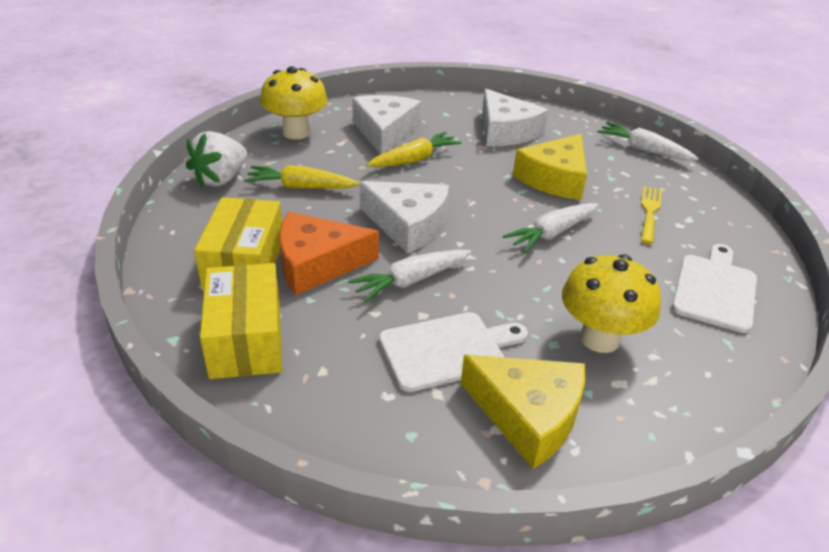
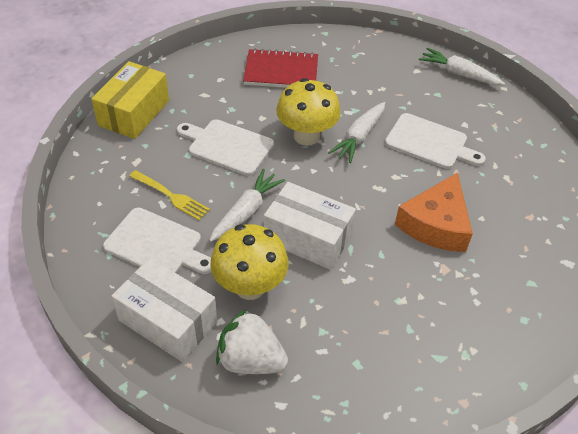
red notebook: 0 -> 1
white box: 0 -> 2
white cheese: 3 -> 0
white cutting board: 2 -> 3
yellow box: 2 -> 1
yellow carrot: 2 -> 0
yellow cheese: 2 -> 0

